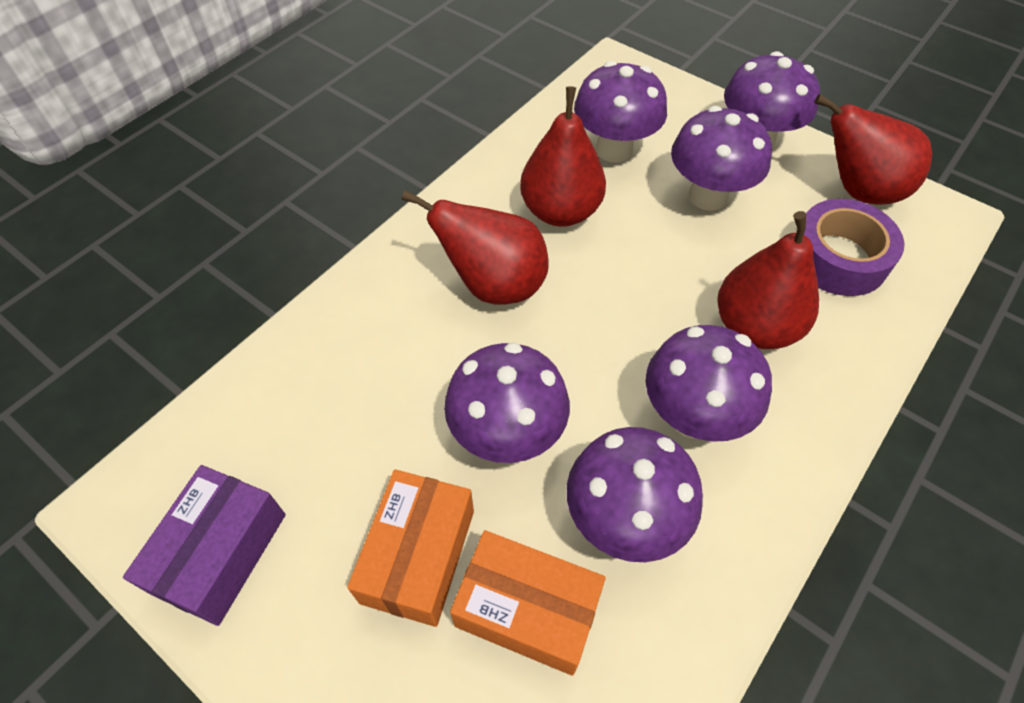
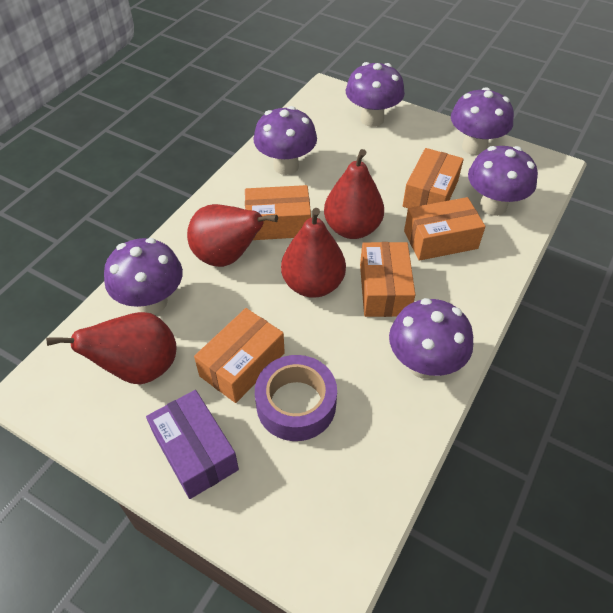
orange box: 2 -> 5

